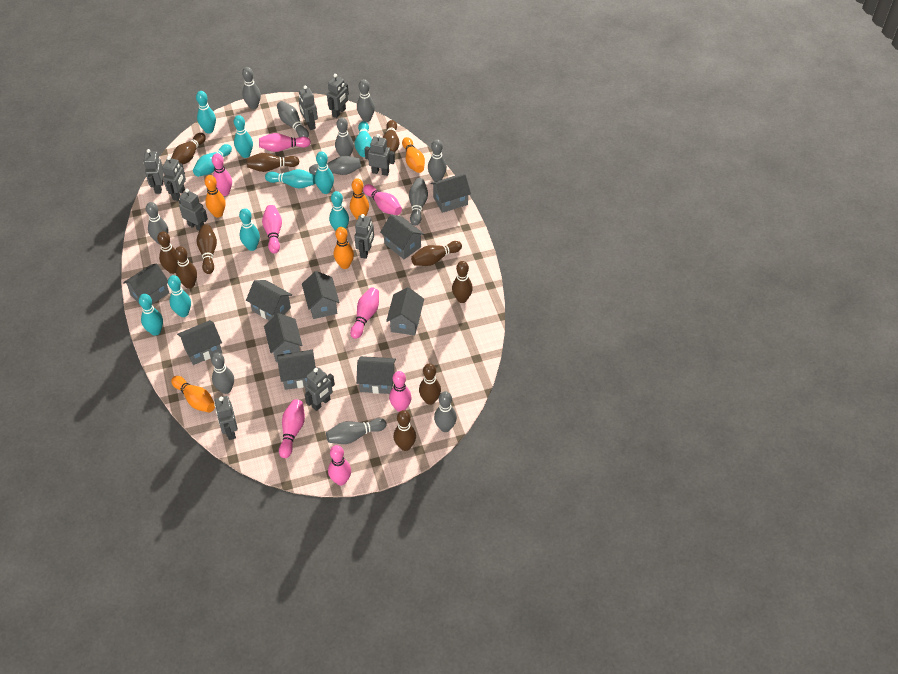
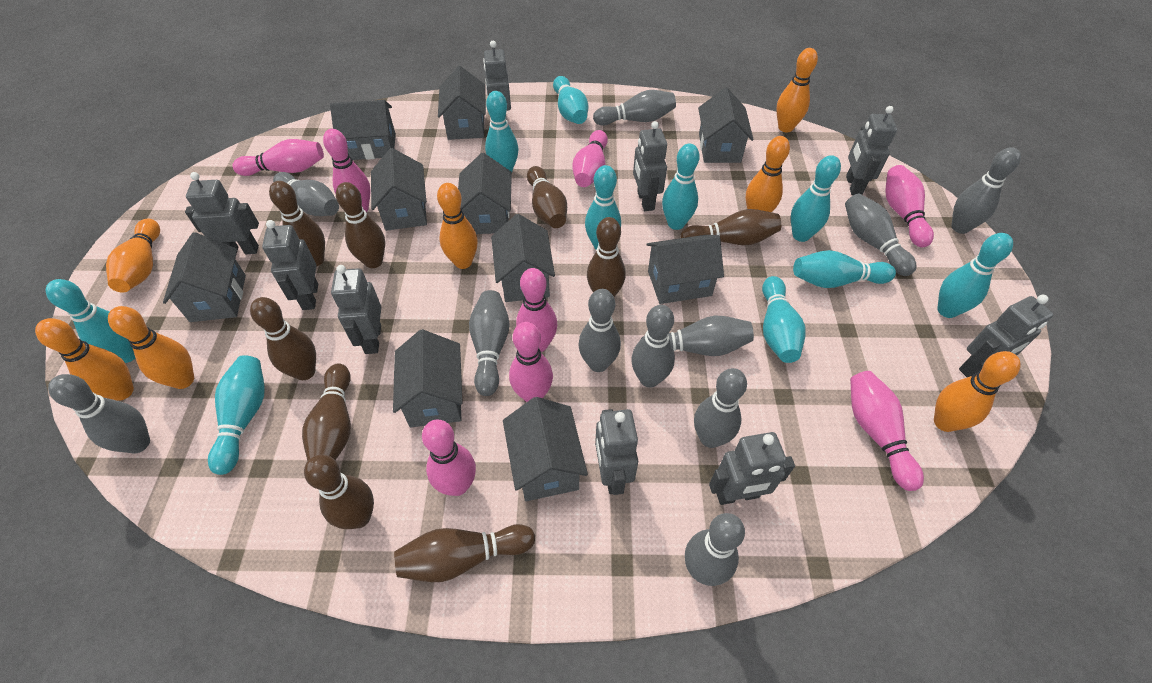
brown bowling pin: 10 -> 9
orange bowling pin: 5 -> 7

